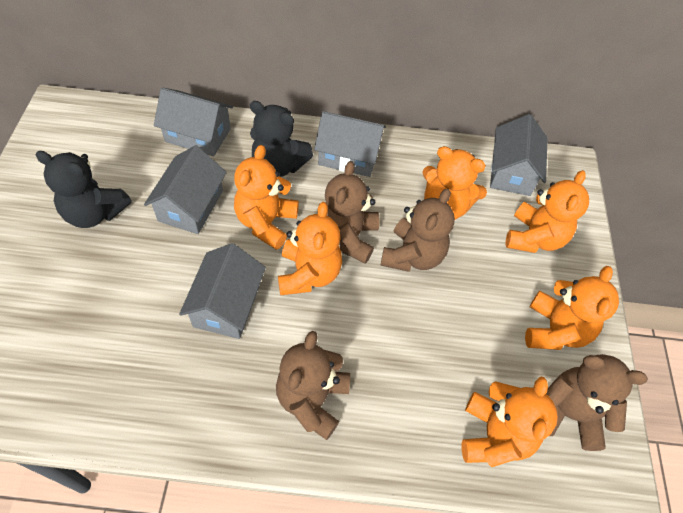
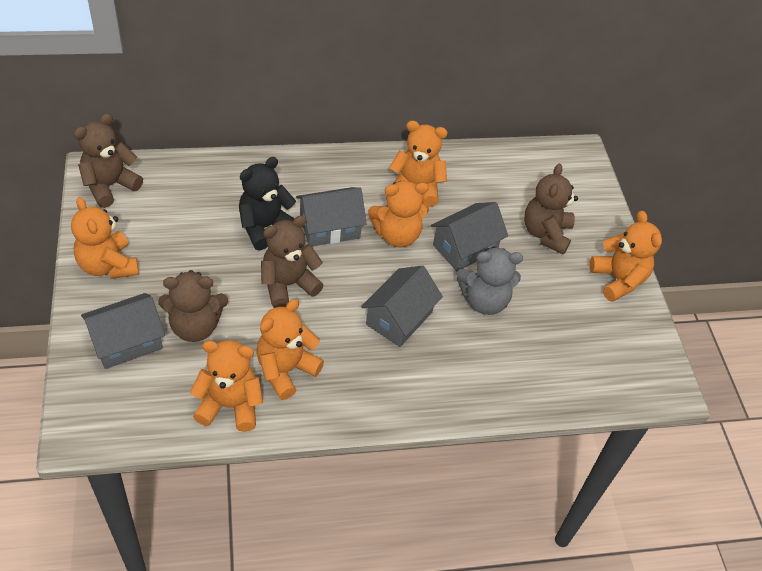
black teddy bear: 2 -> 1
grey house: 5 -> 4
grey teddy bear: 0 -> 1

